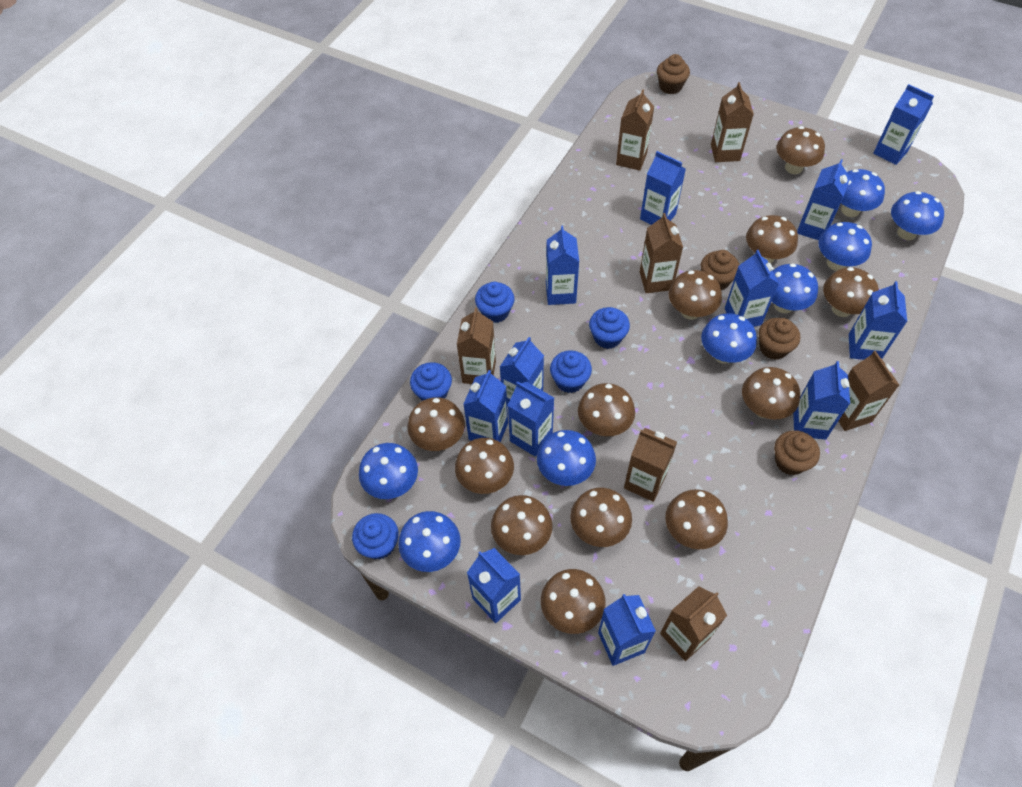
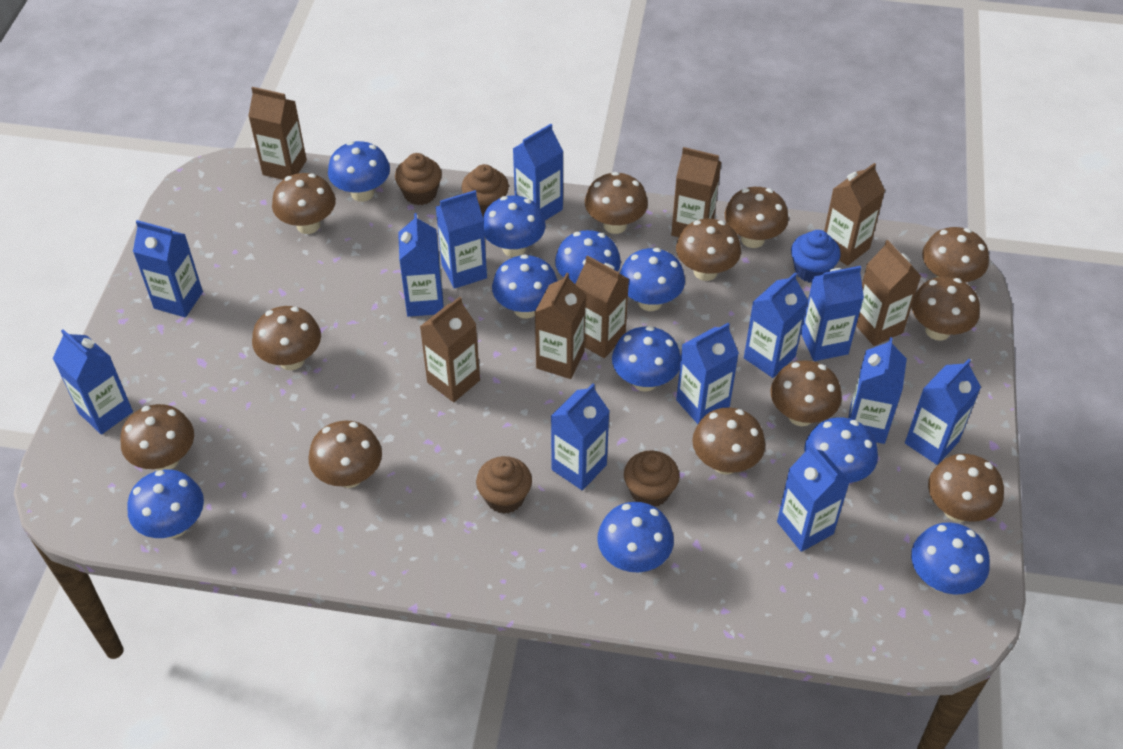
blue cupcake: 5 -> 1
blue mushroom: 8 -> 10

